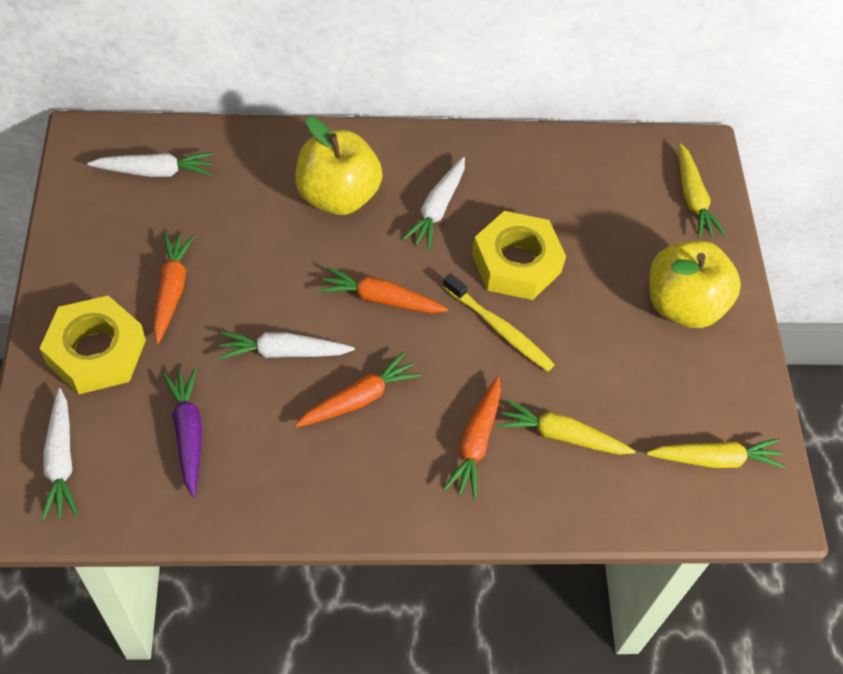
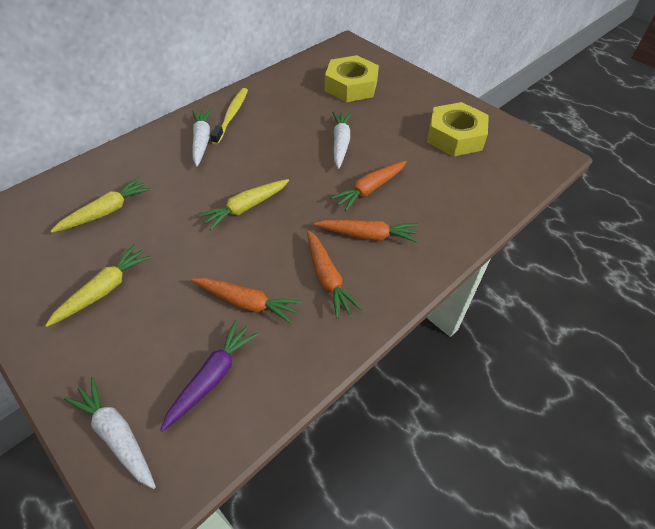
white carrot: 4 -> 3
yellow apple: 2 -> 0

